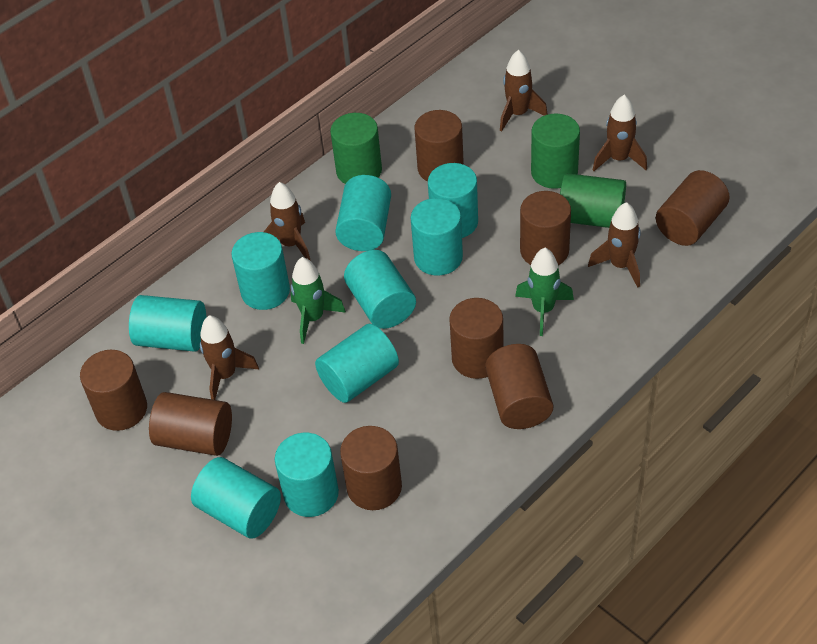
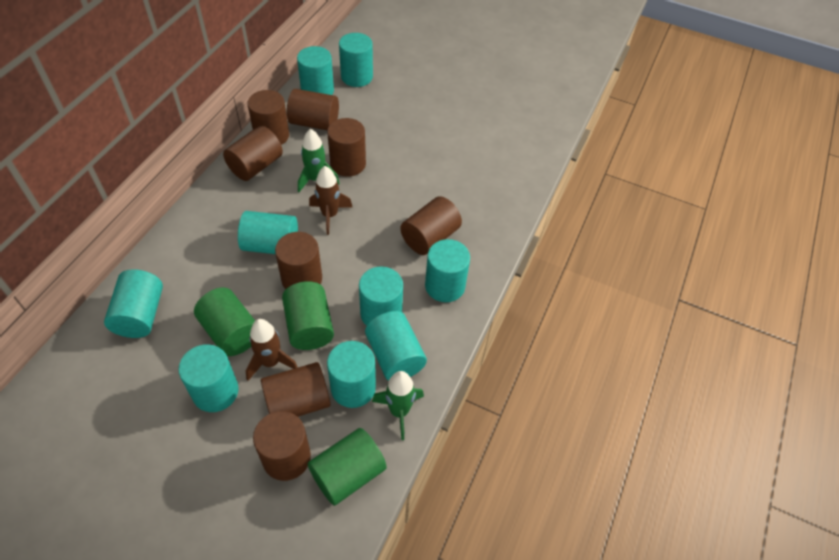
brown rocket: 5 -> 2

